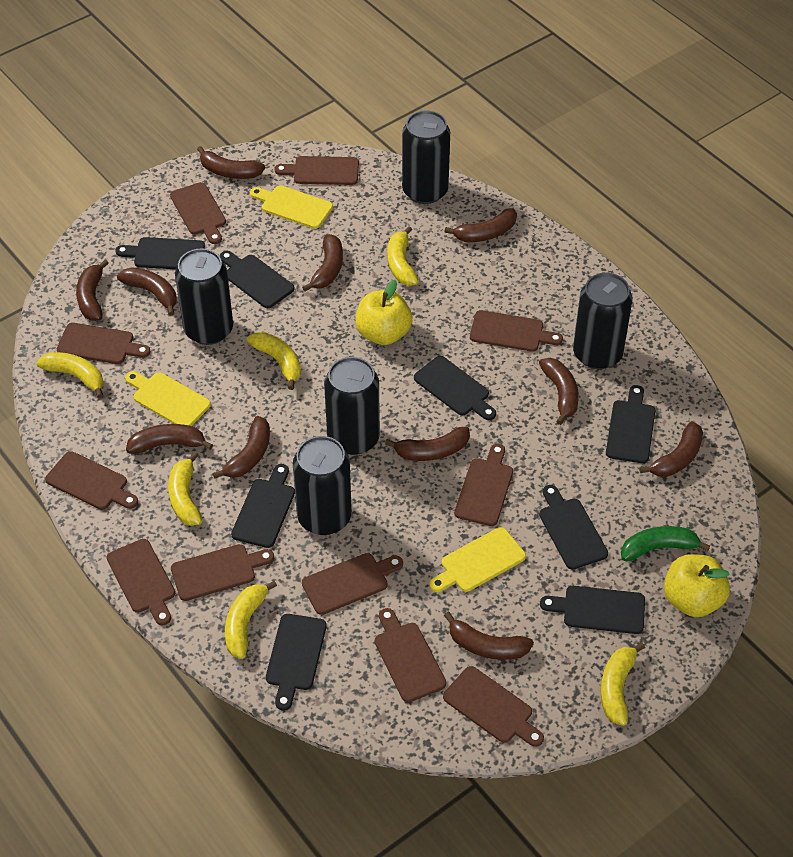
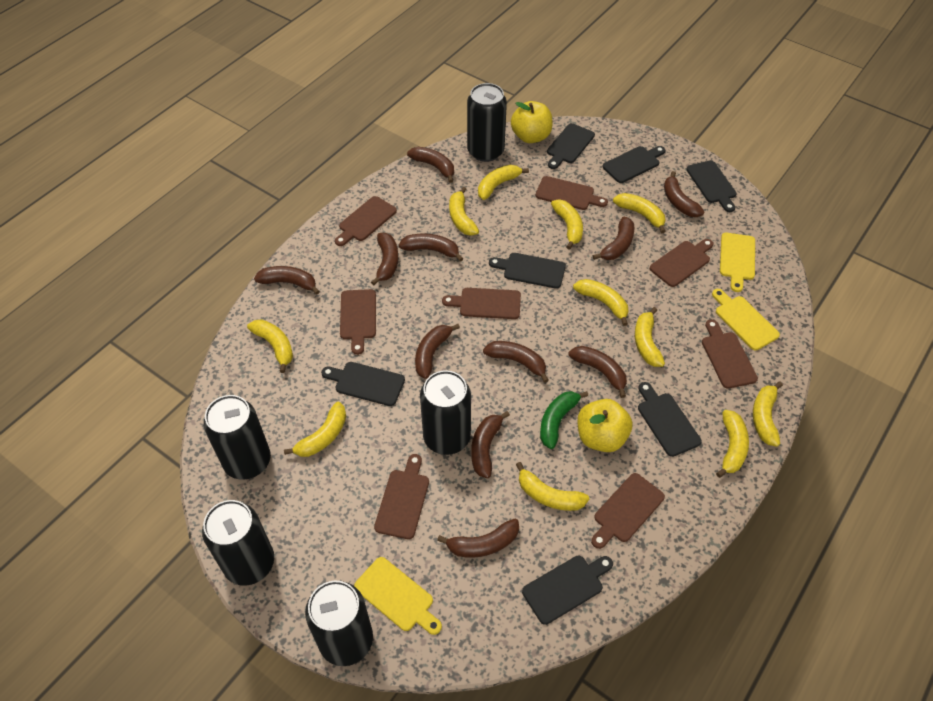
black cutting board: 8 -> 7
brown cutting board: 11 -> 8
yellow banana: 6 -> 11

